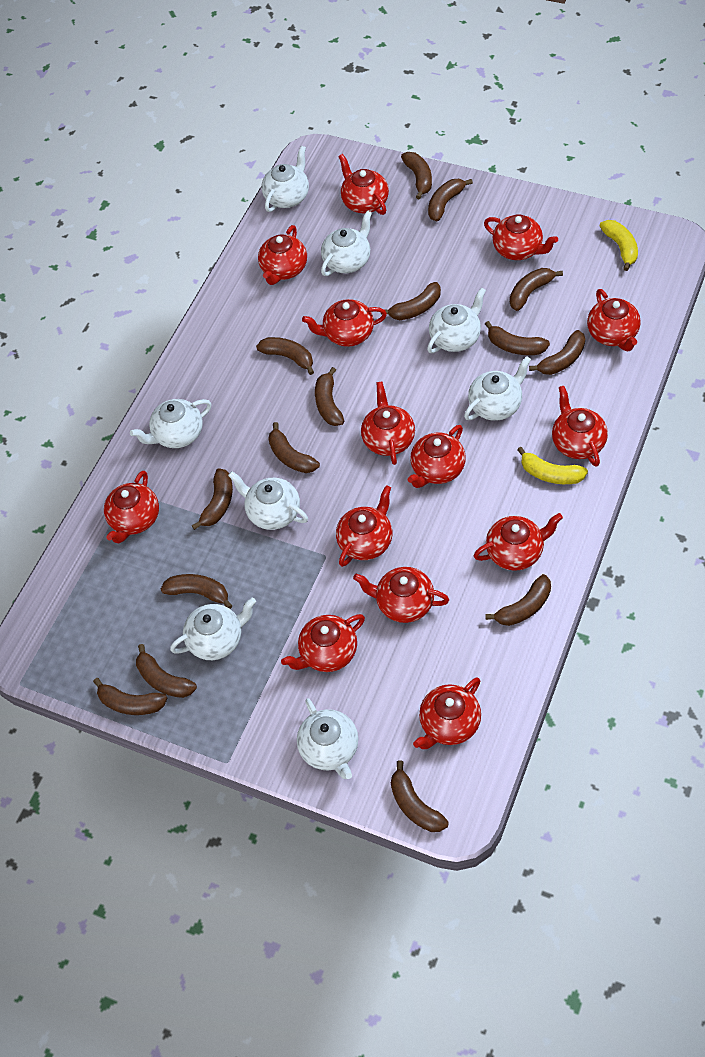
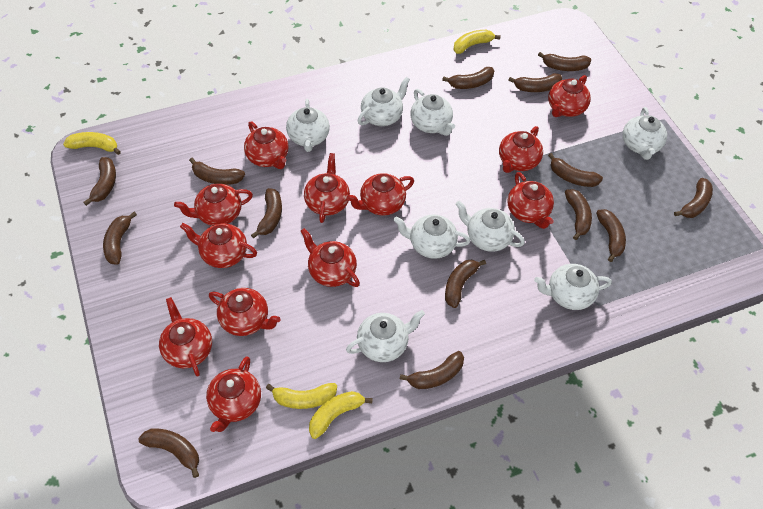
brown banana: 15 -> 14
red teapot: 14 -> 12
yellow banana: 2 -> 4

